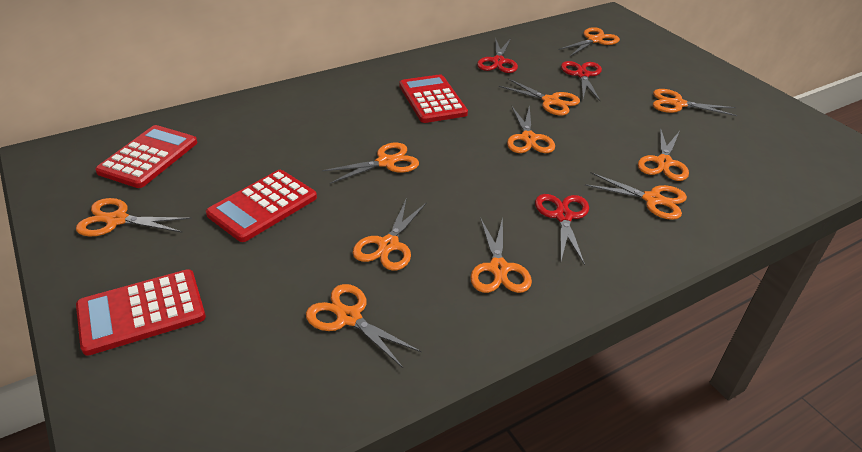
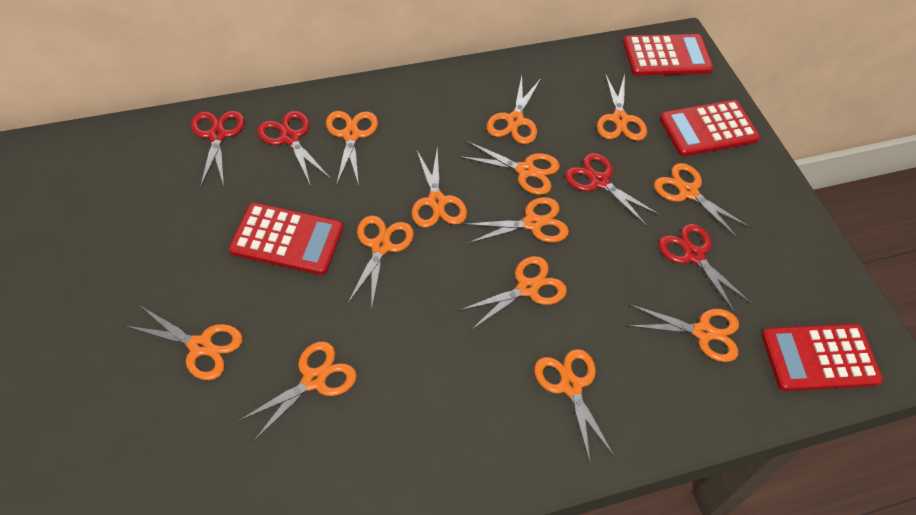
orange scissors: 11 -> 13
red scissors: 3 -> 4

